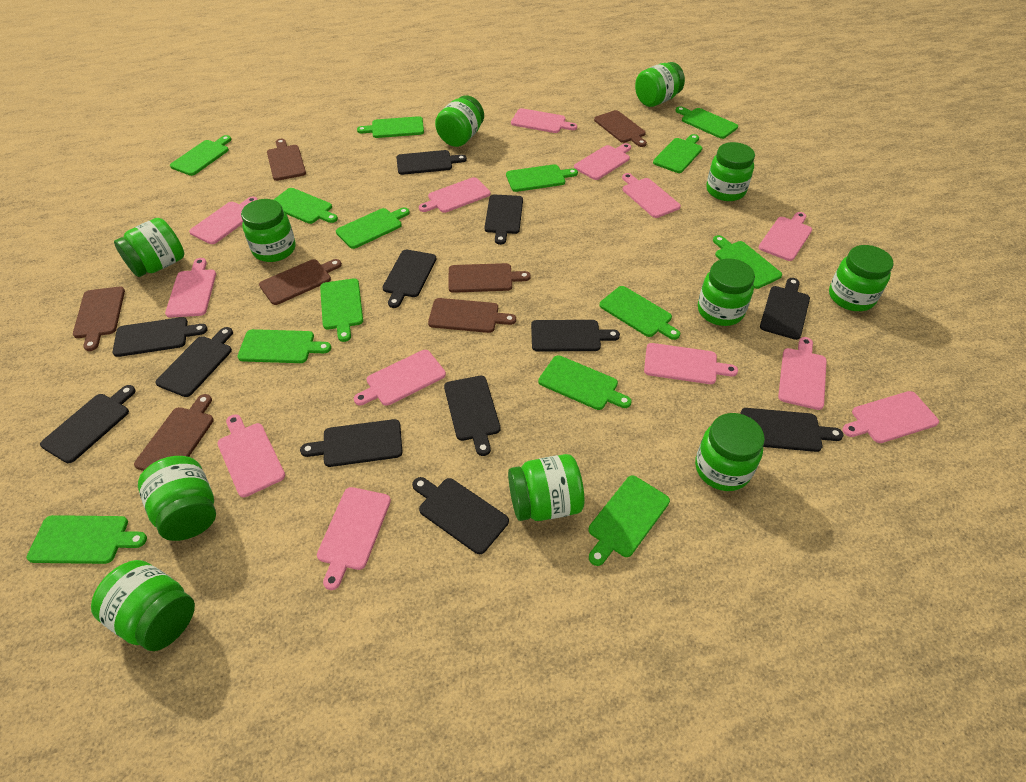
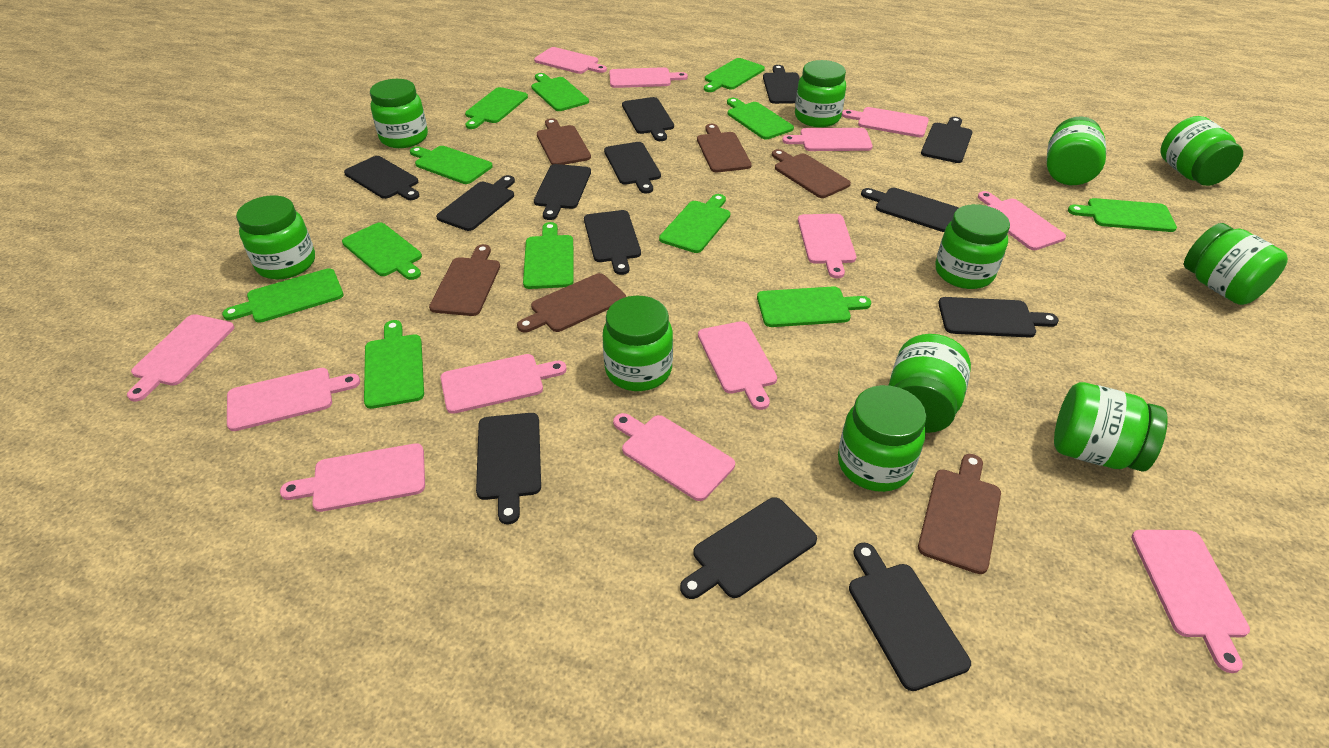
black cutting board: 12 -> 13
brown cutting board: 7 -> 6
green cutting board: 14 -> 12

